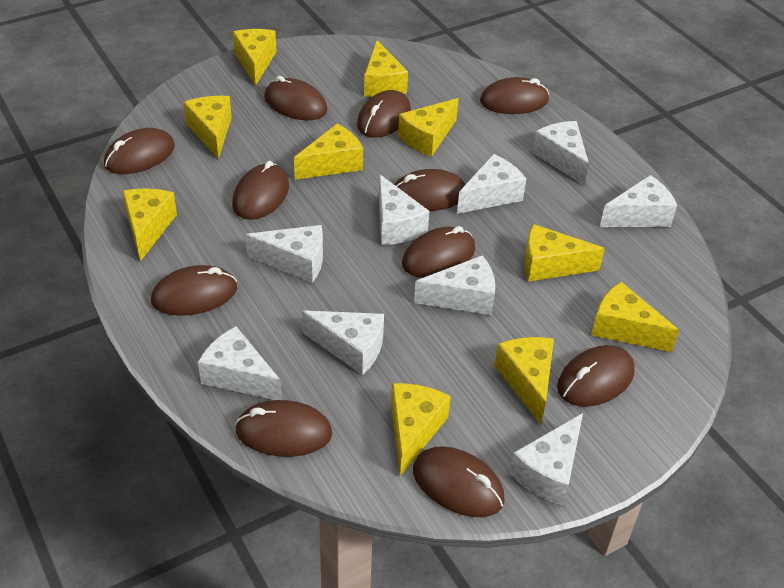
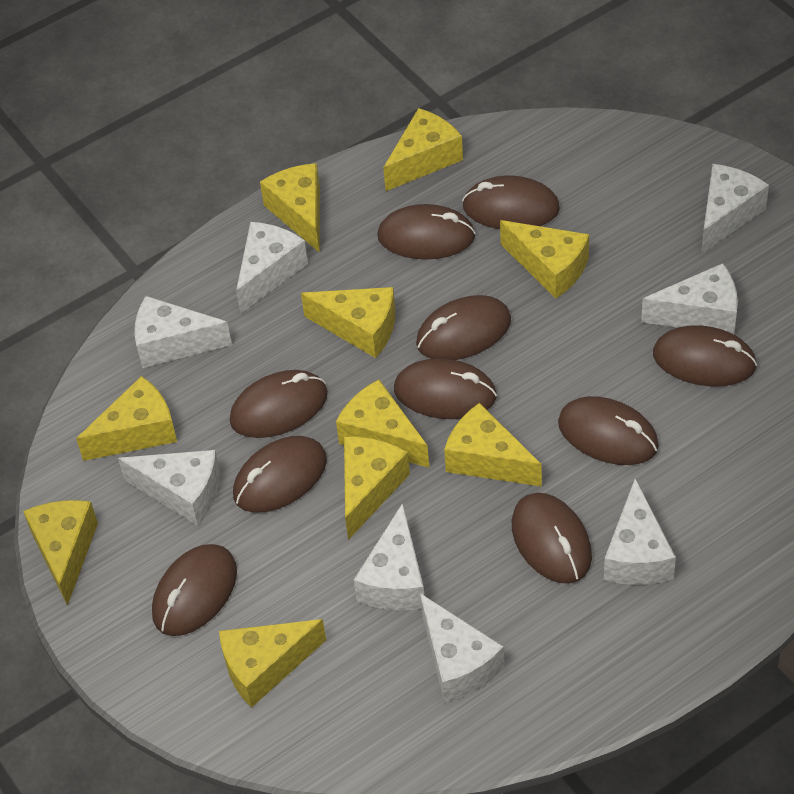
brown mouse: 11 -> 10
white cheese: 9 -> 8

